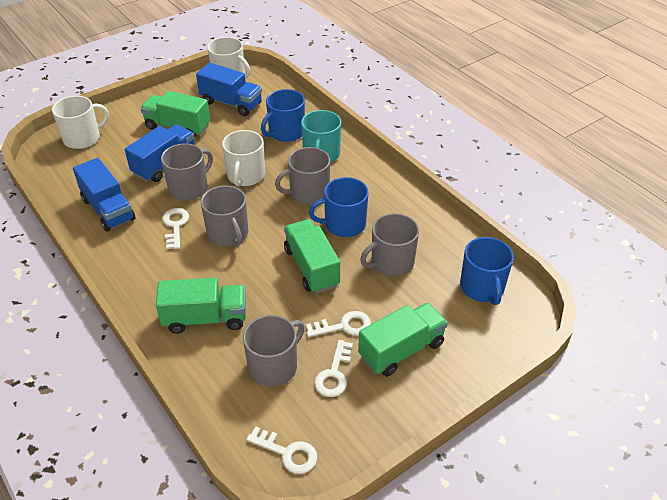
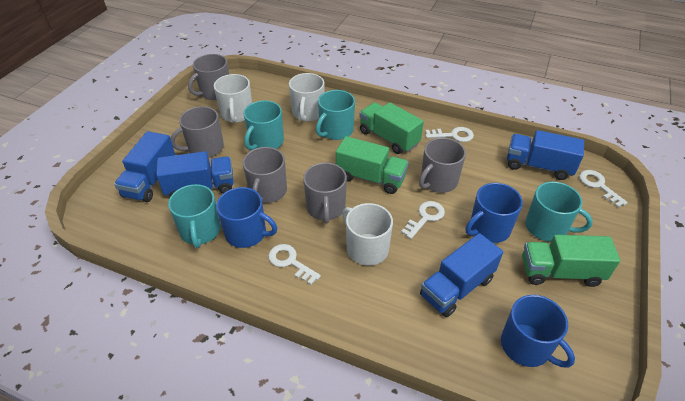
blue truck: 3 -> 4
green truck: 4 -> 3
turquoise mug: 1 -> 4

